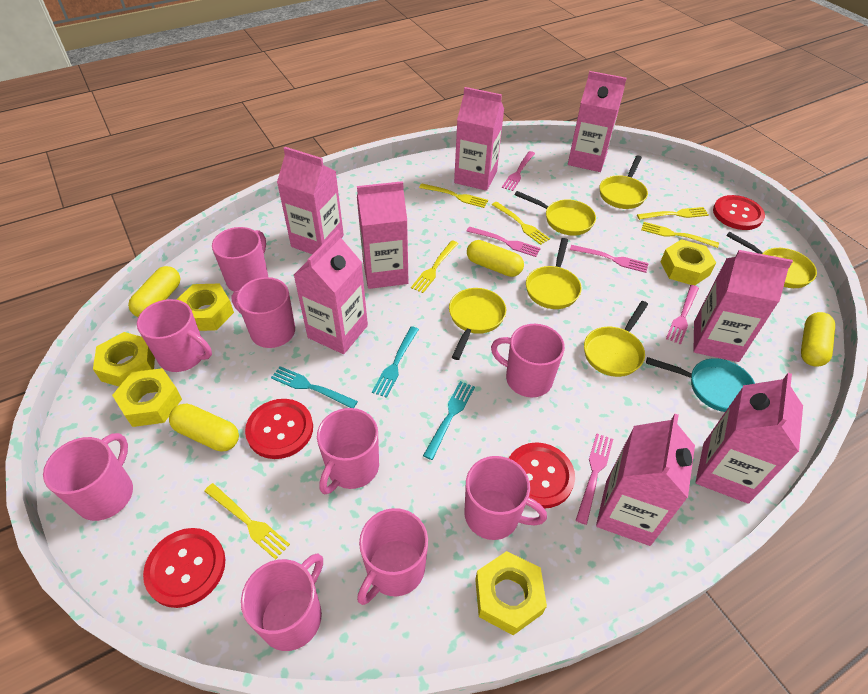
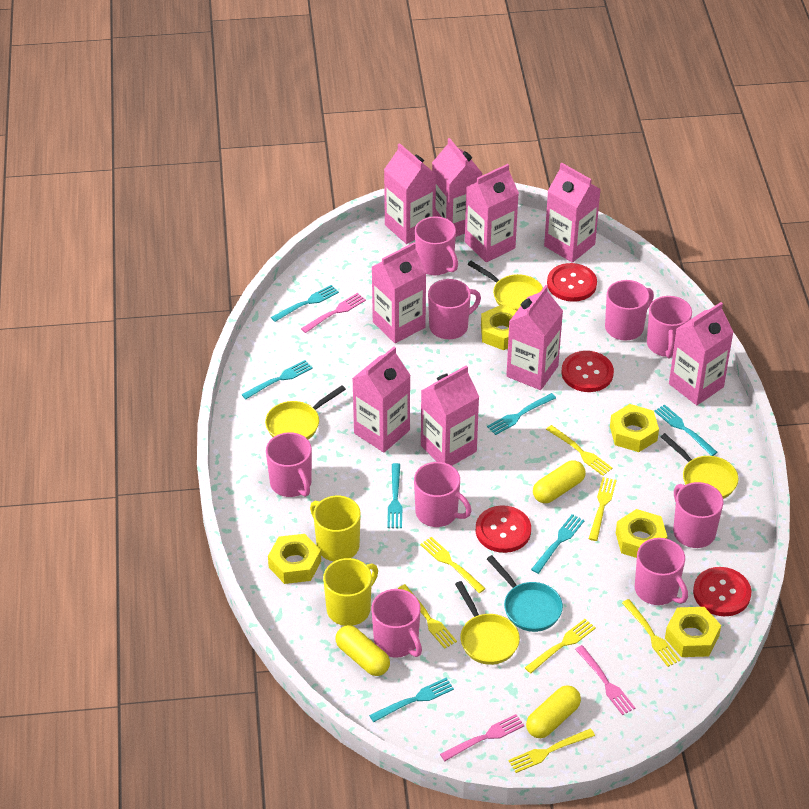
pink carton: 8 -> 9
pink fork: 5 -> 3
turquoise fork: 3 -> 7
yellow capsule: 4 -> 3
yellow fork: 6 -> 7
yellow mug: 0 -> 2
yellow pan: 6 -> 4

